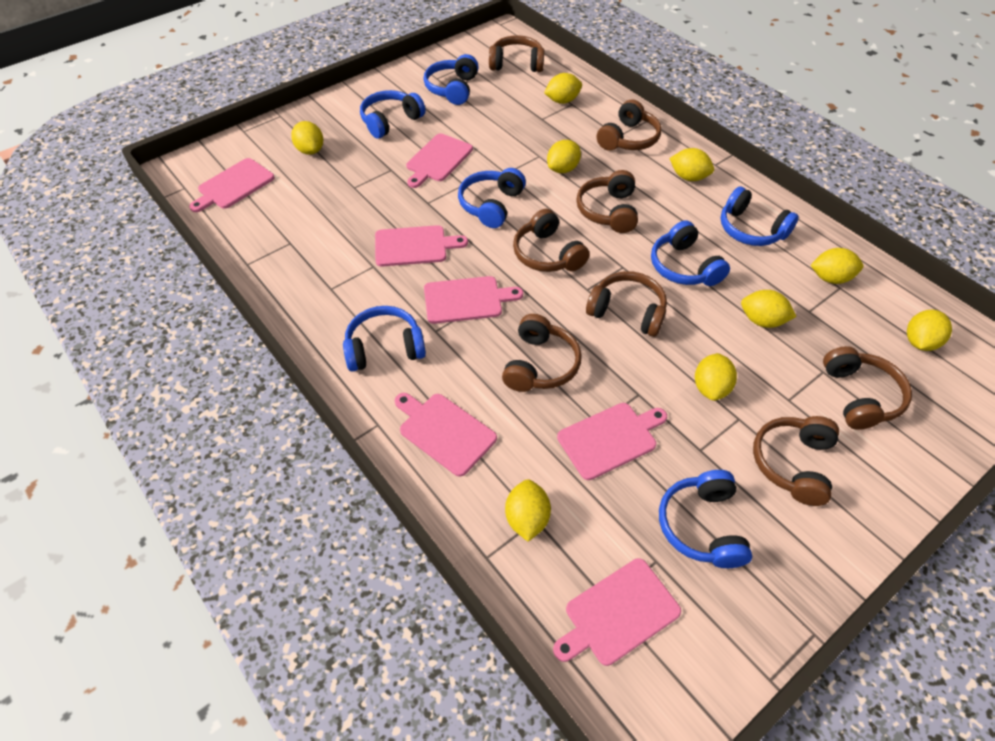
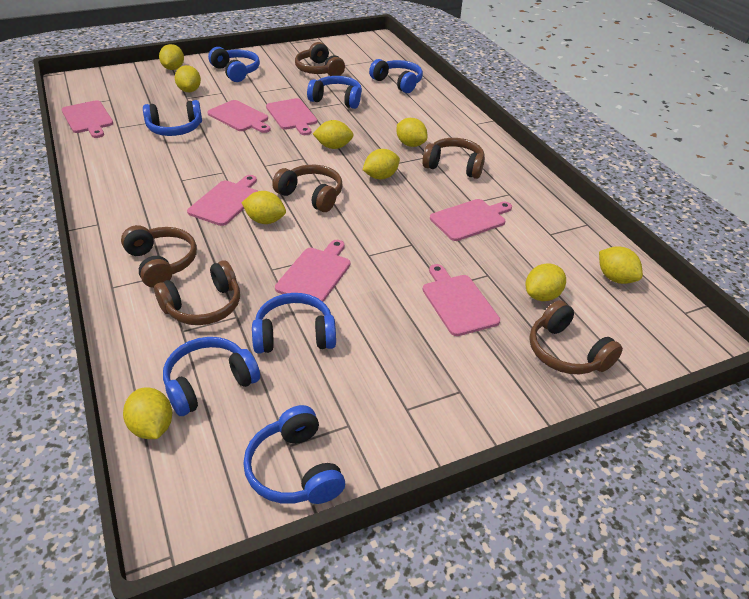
brown headphones: 8 -> 6

